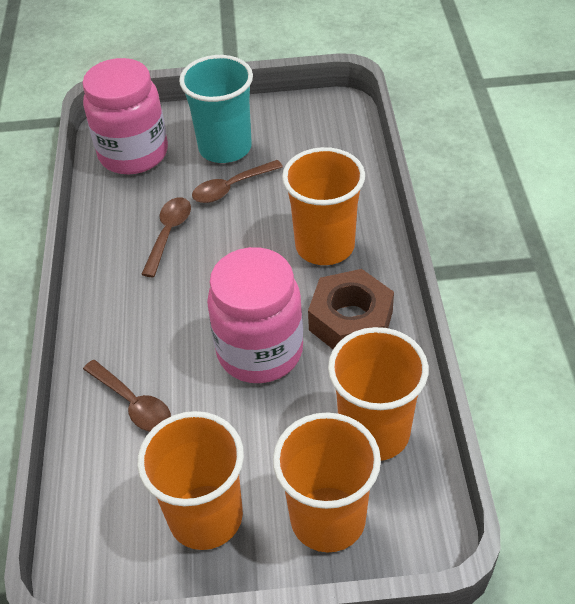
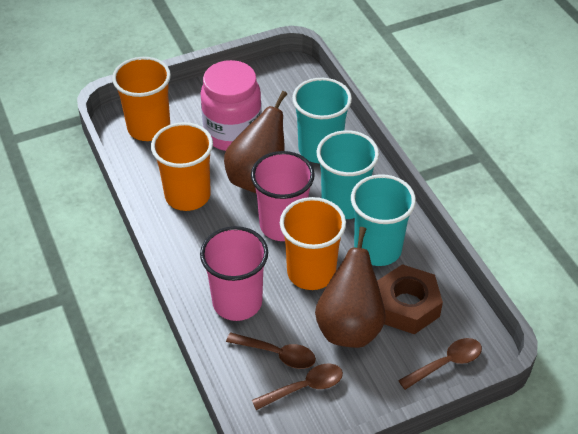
brown pear: 0 -> 2
orange cup: 4 -> 3
pink cup: 0 -> 2
pink jar: 2 -> 1
turquoise cup: 1 -> 3

